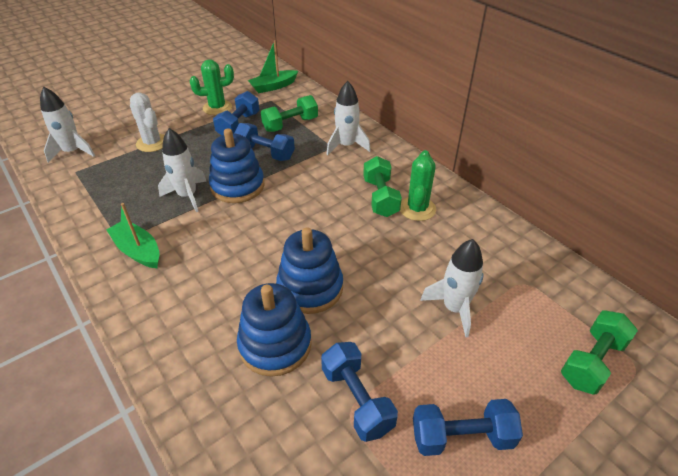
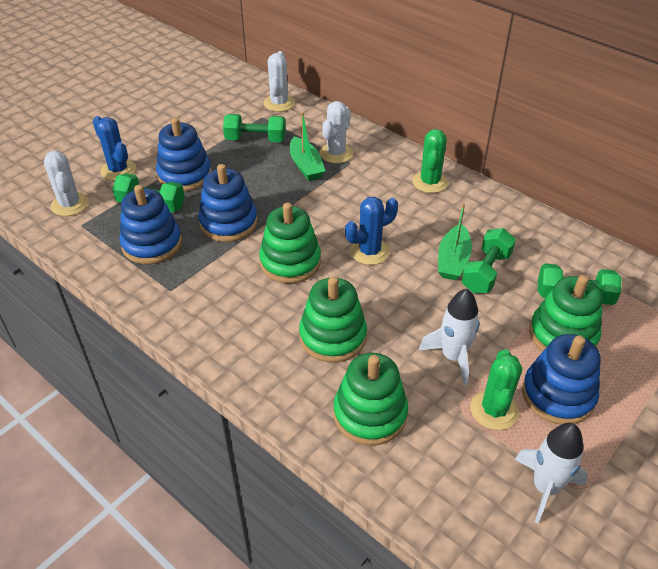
blue cactus: 0 -> 2
blue dumbbell: 4 -> 0
blue stacking toy: 3 -> 4
green dumbbell: 3 -> 4
green stacking toy: 0 -> 4
white cactus: 1 -> 3
white rocket: 4 -> 2

